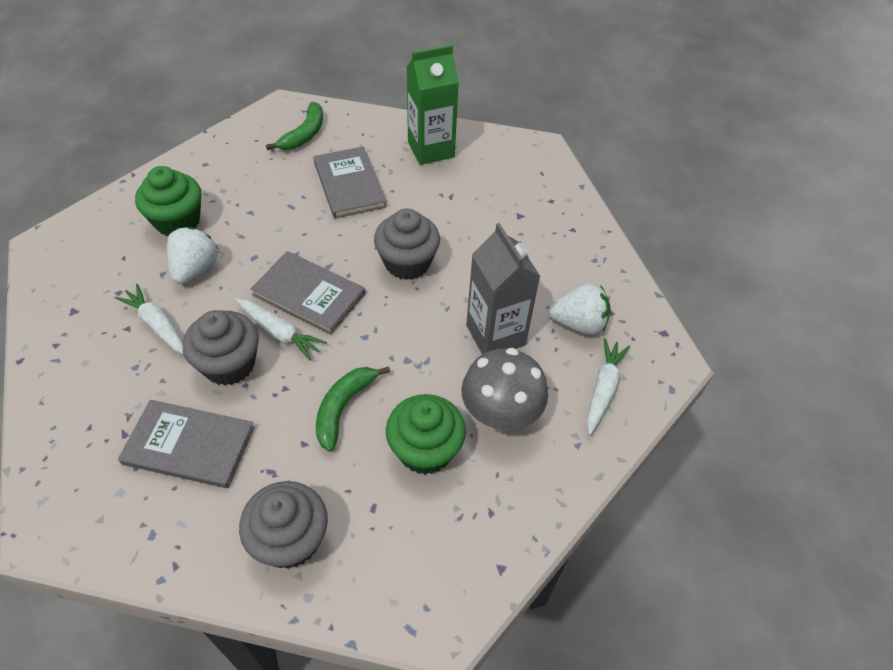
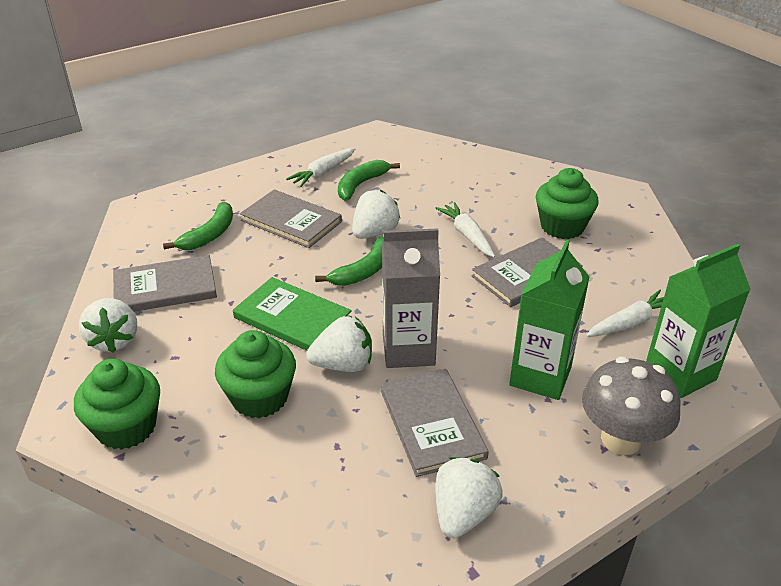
green banana: 2 -> 3
green book: 0 -> 1
green carton: 1 -> 2
green cupcake: 2 -> 3
grey book: 3 -> 4
grey cupcake: 3 -> 0
white strawberry: 2 -> 4

